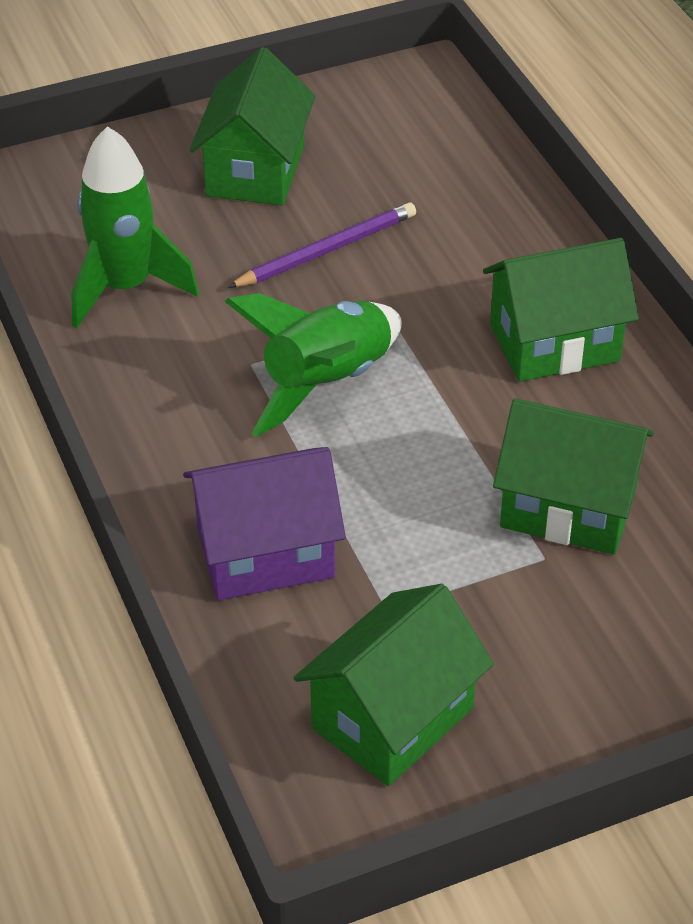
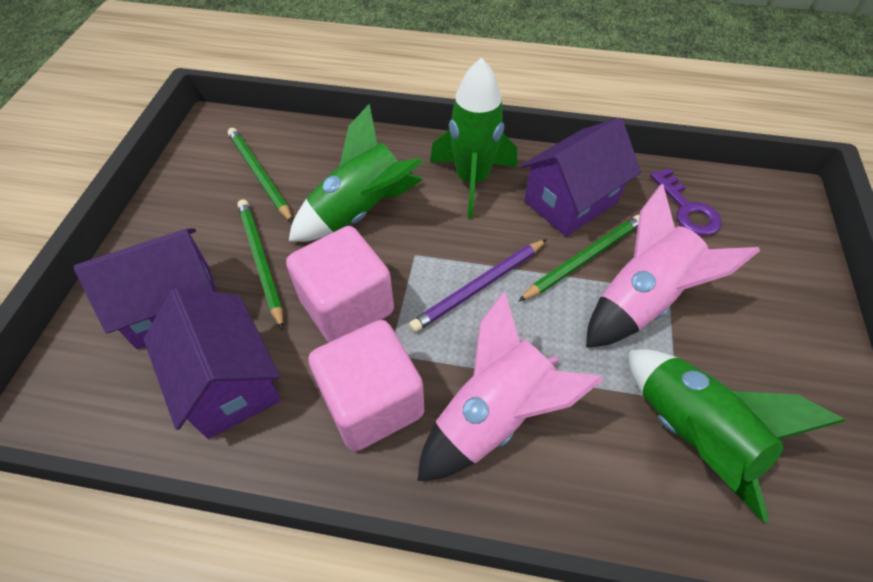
green house: 4 -> 0
green pencil: 0 -> 3
green rocket: 2 -> 3
pink cube: 0 -> 2
pink rocket: 0 -> 2
purple house: 1 -> 3
purple key: 0 -> 1

